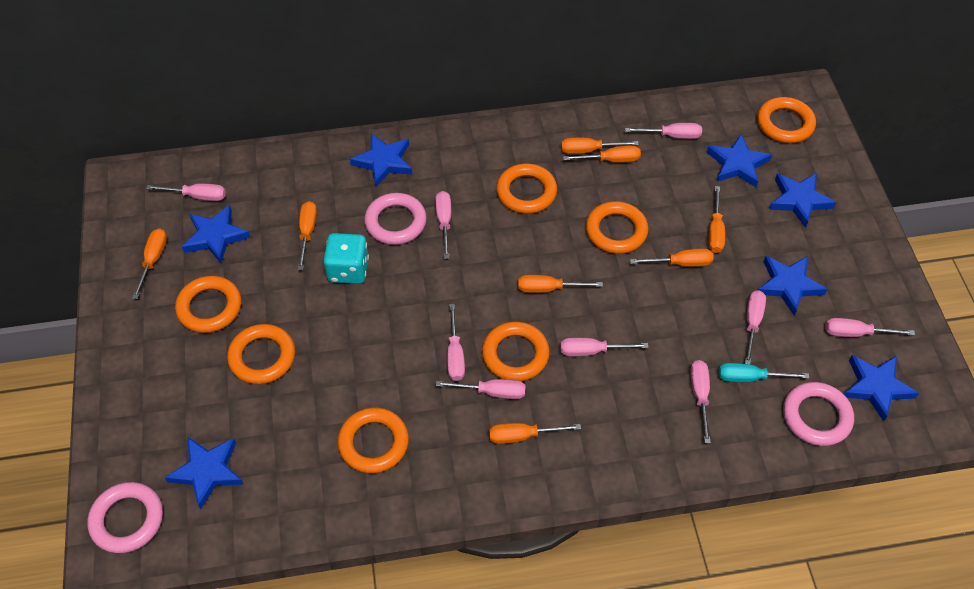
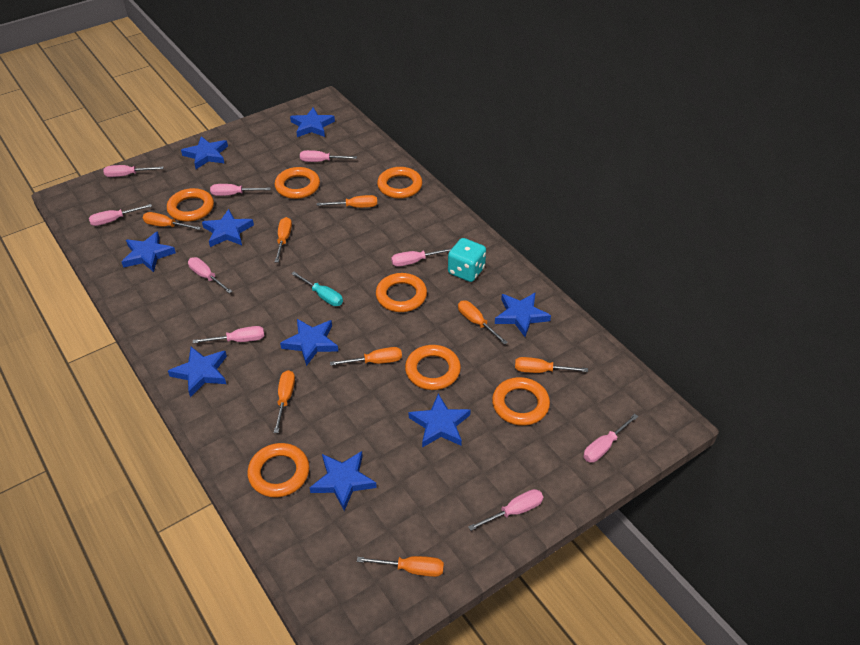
blue star: 7 -> 9
pink ring: 3 -> 0

